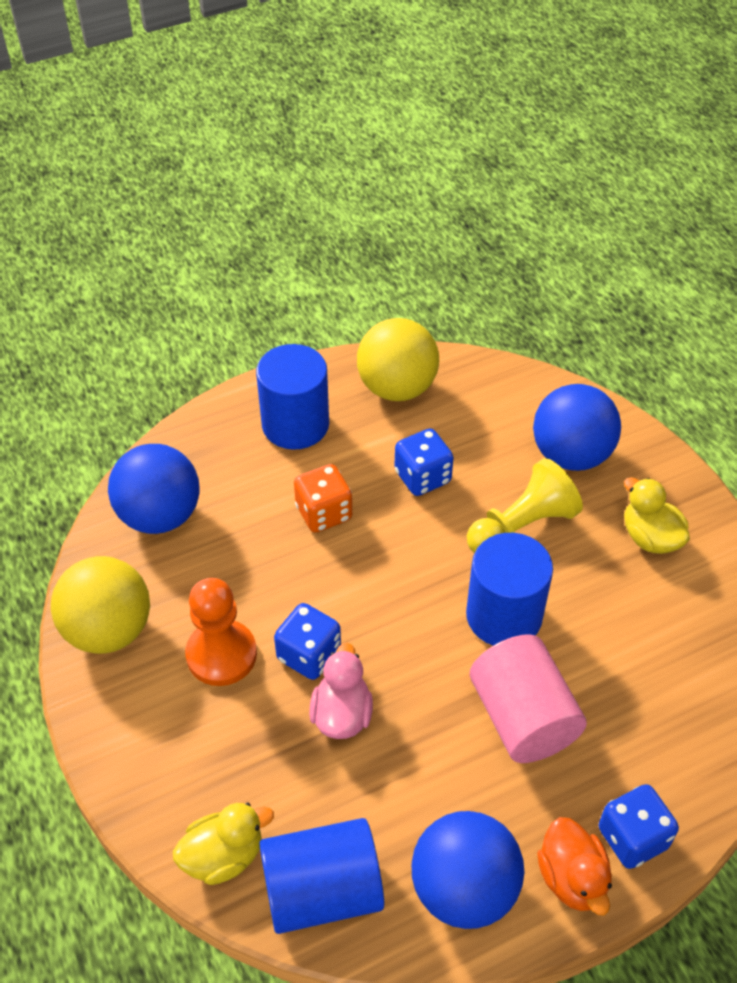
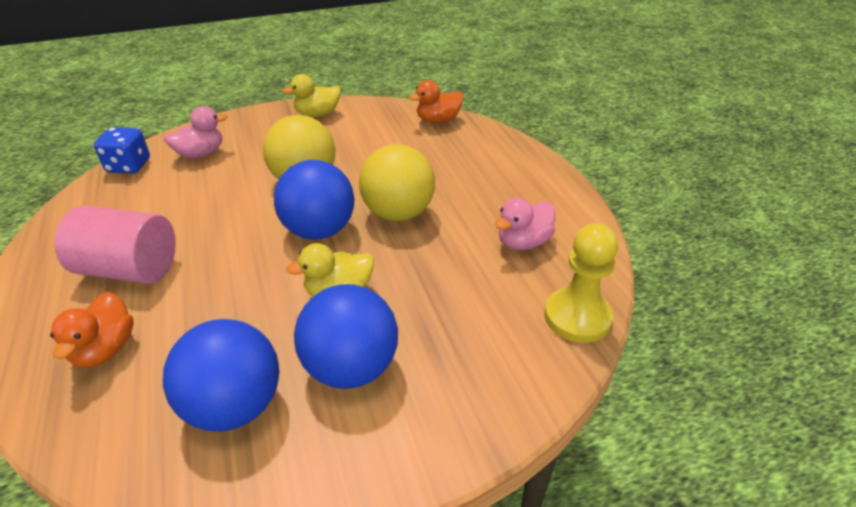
blue cylinder: 3 -> 0
blue dice: 3 -> 1
orange dice: 1 -> 0
orange duck: 1 -> 2
orange pawn: 1 -> 0
pink duck: 1 -> 2

